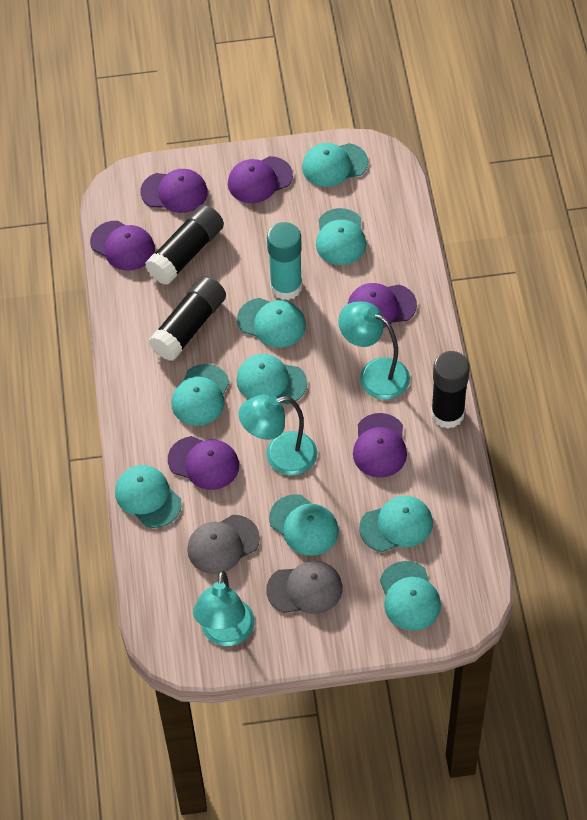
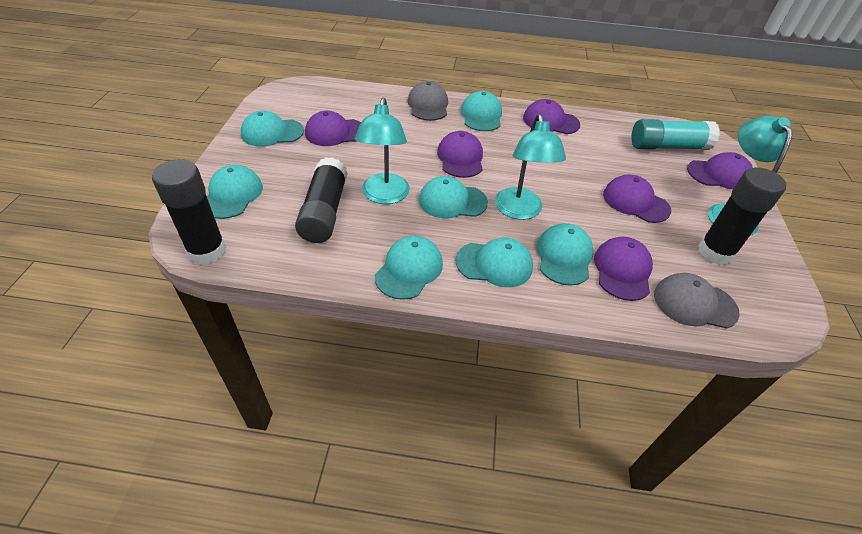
turquoise cap: 9 -> 7

